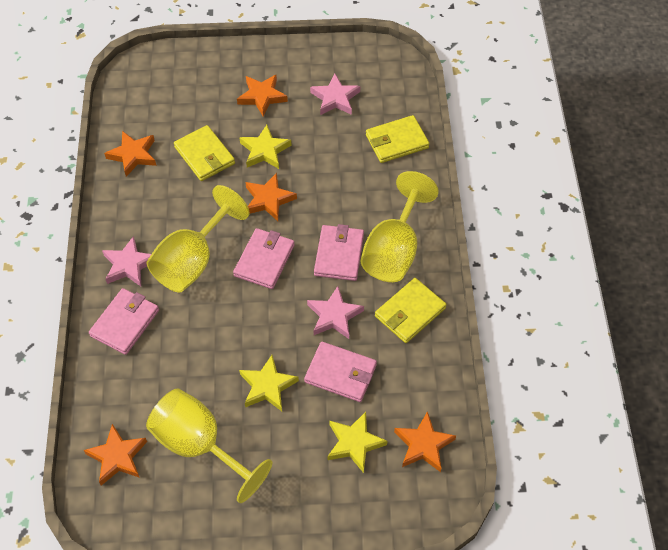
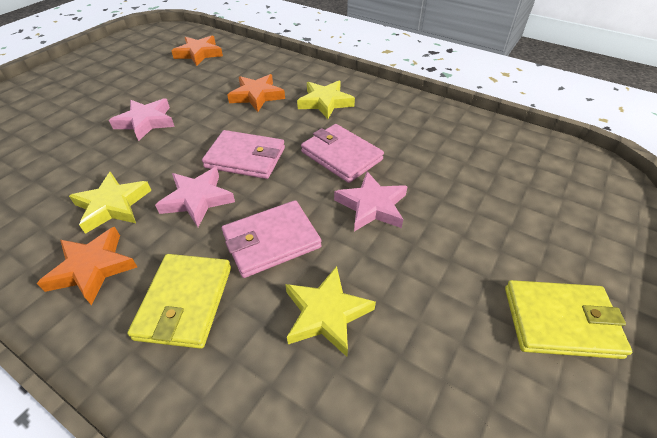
orange star: 5 -> 3
pink wallet: 4 -> 3
yellow goblet: 3 -> 0
yellow wallet: 3 -> 2

